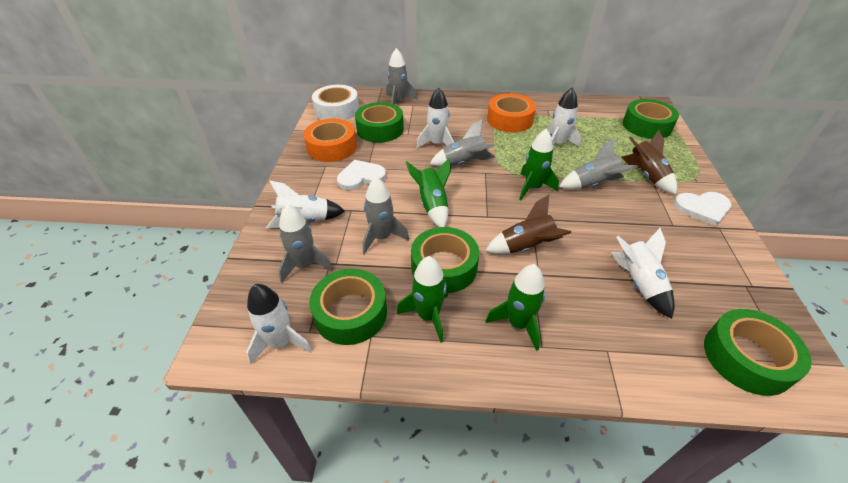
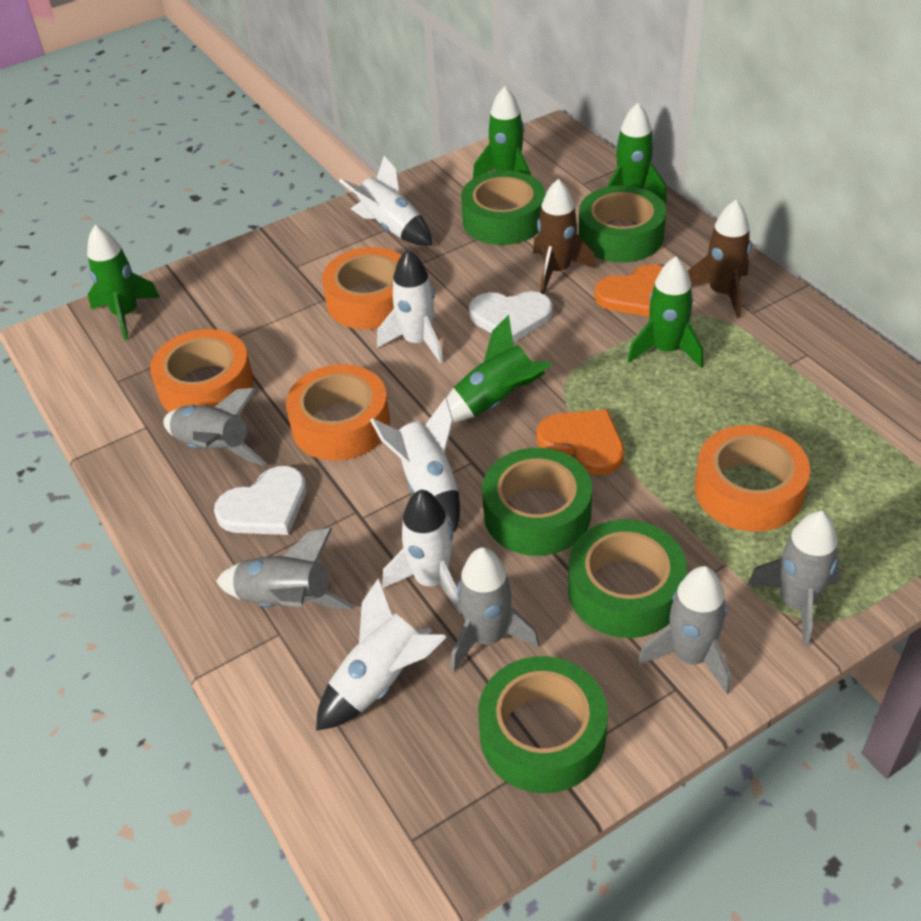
green rocket: 4 -> 5
orange heart: 0 -> 2
orange tape: 2 -> 4
white tape: 1 -> 0

